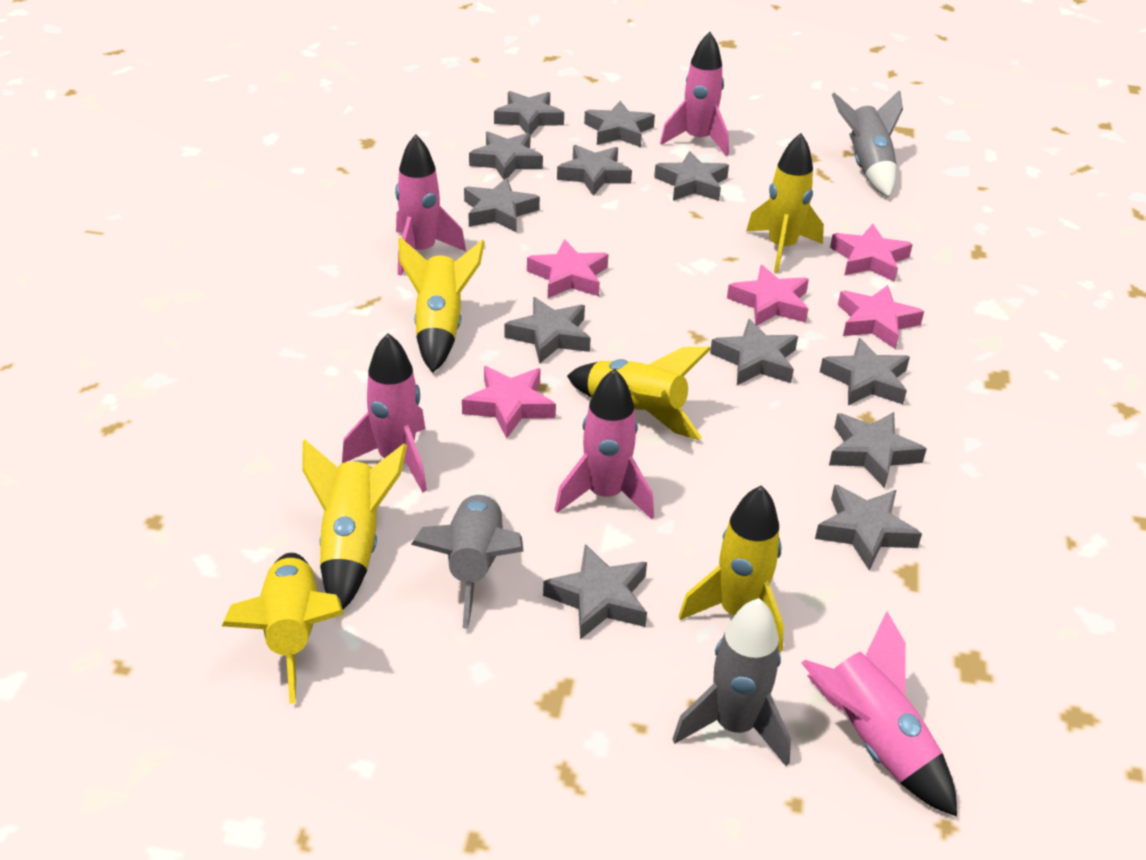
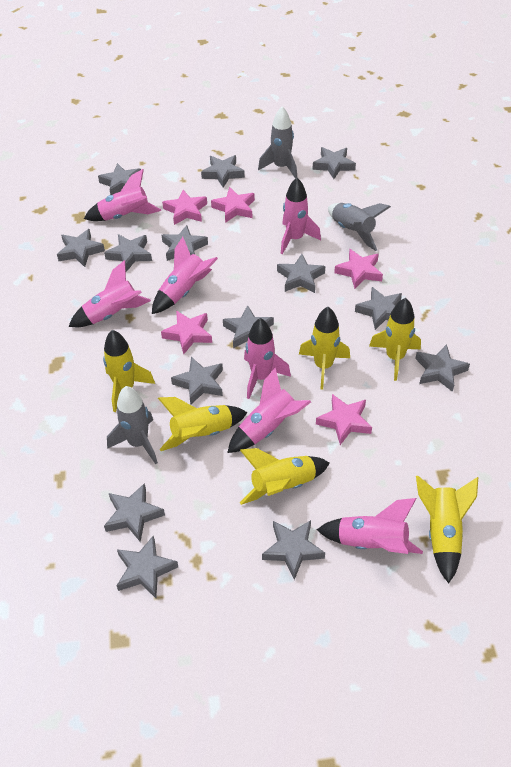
grey star: 12 -> 14
pink rocket: 5 -> 7

